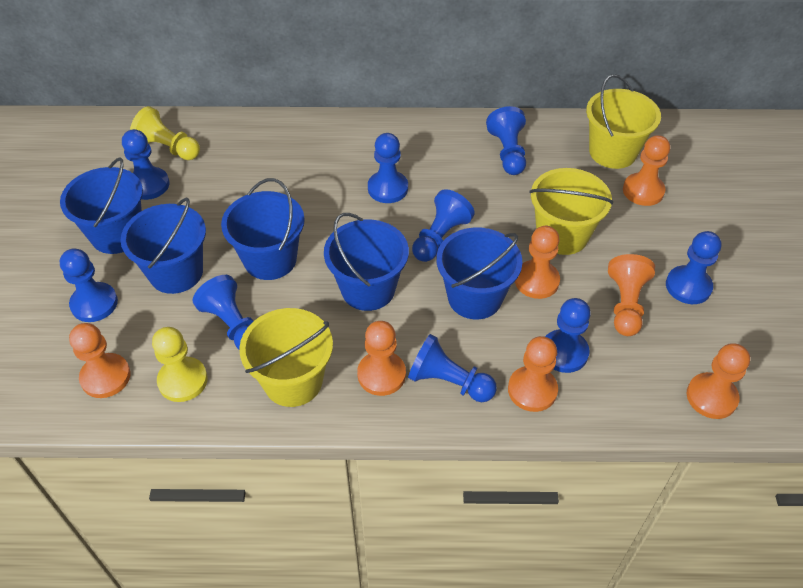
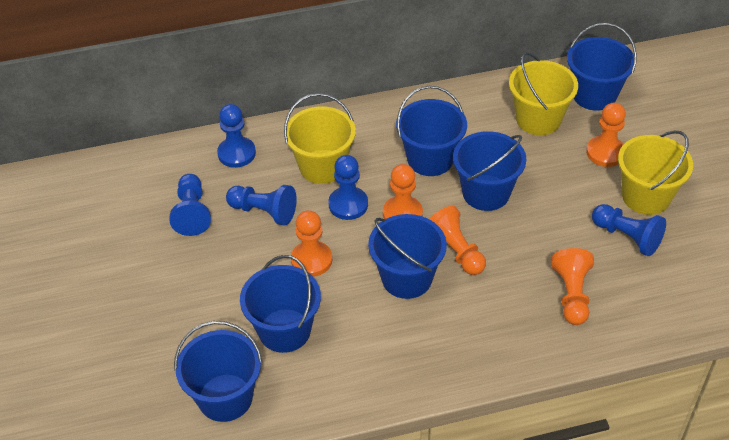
blue bucket: 5 -> 6
blue pawn: 9 -> 5
orange pawn: 7 -> 5
yellow pawn: 2 -> 0

